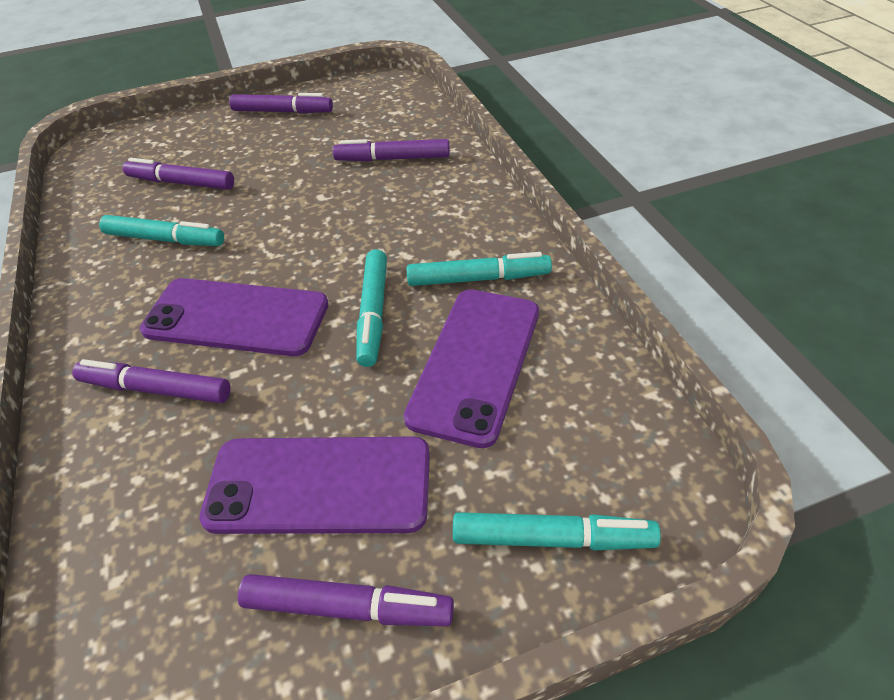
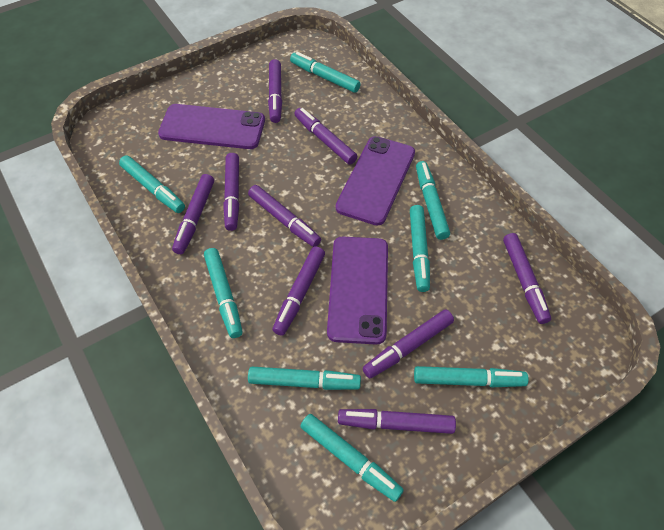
purple marker: 5 -> 9
turquoise marker: 4 -> 8

